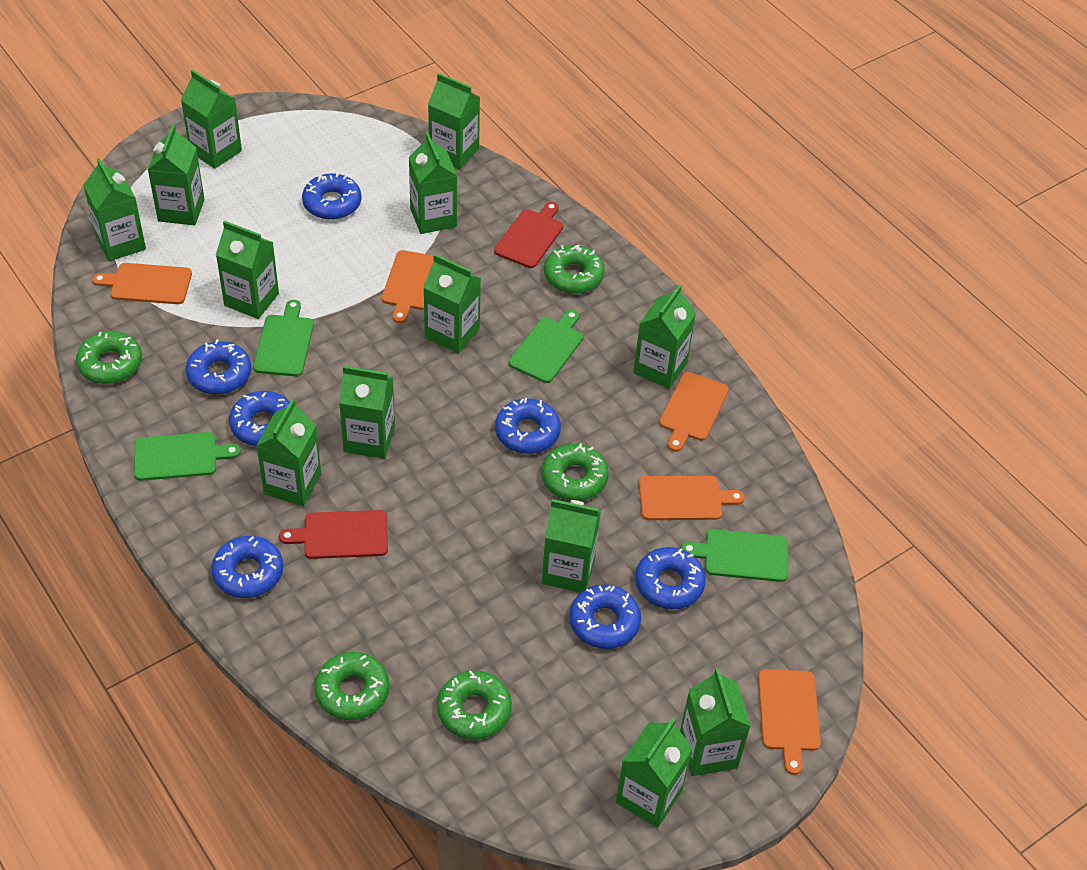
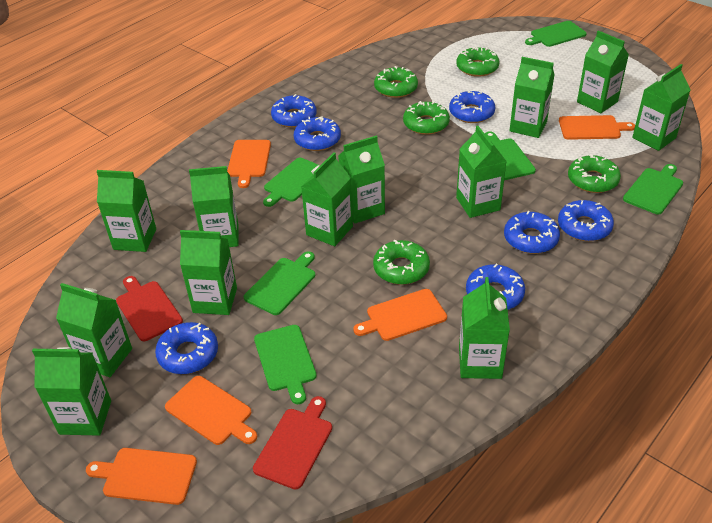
green carton: 13 -> 12
green cutting board: 4 -> 6

